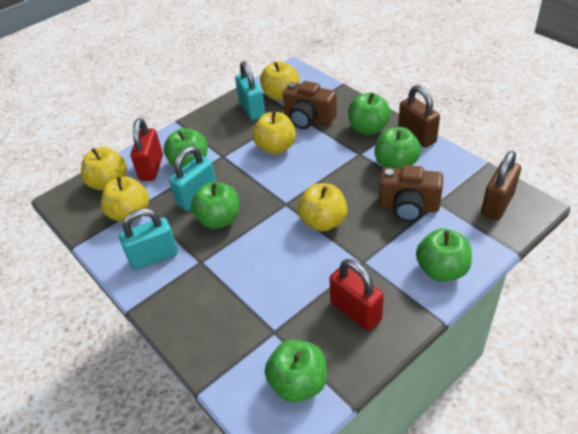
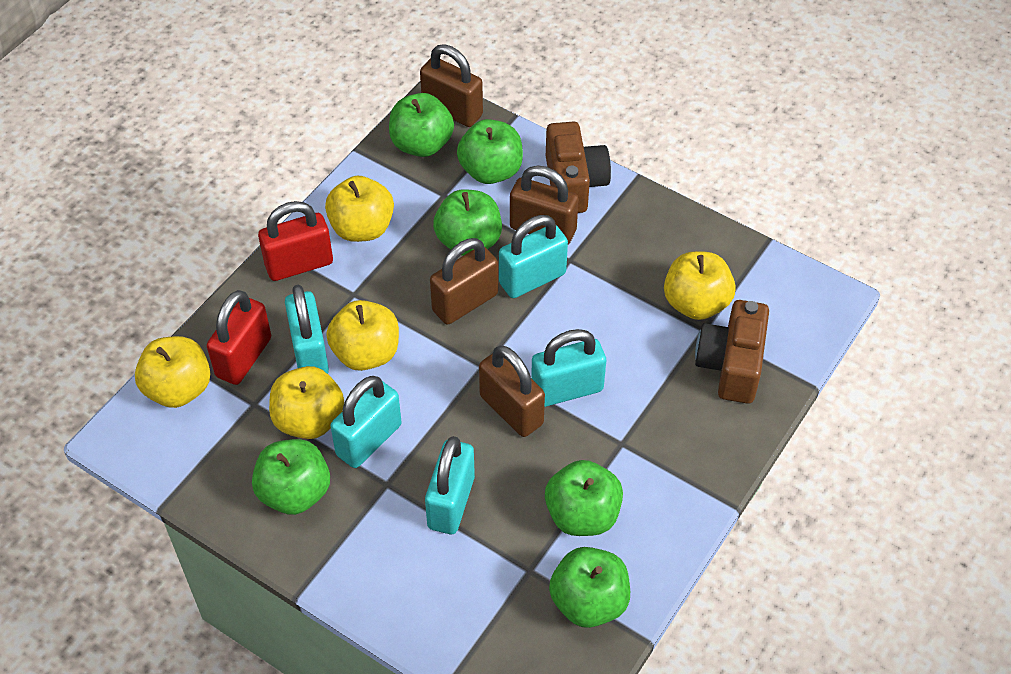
brown padlock: 2 -> 4
turquoise padlock: 3 -> 5

